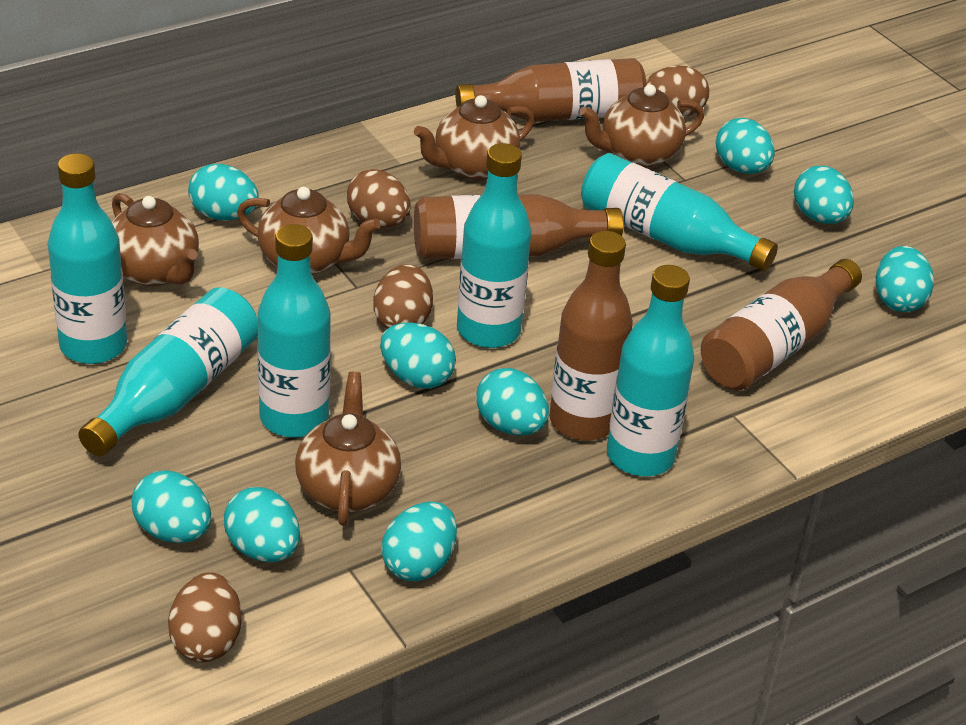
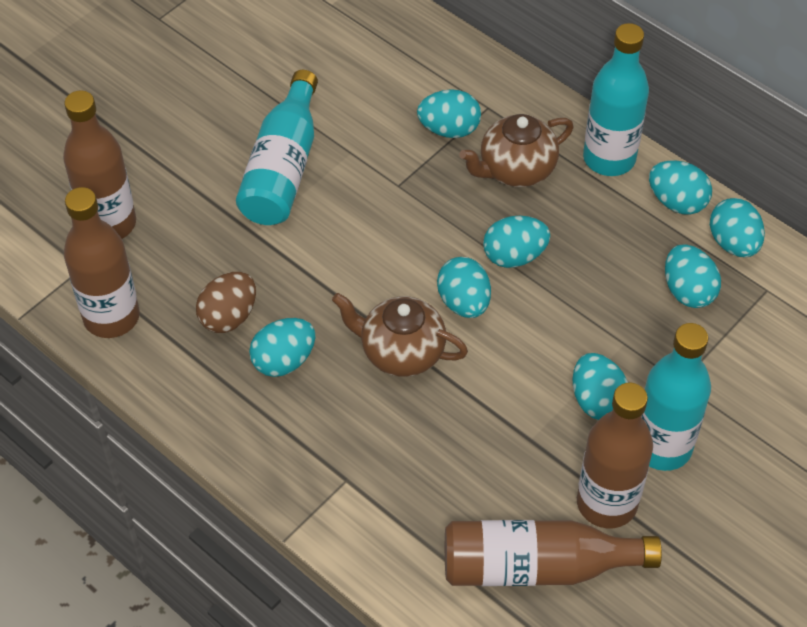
brown egg: 4 -> 1
brown teapot: 5 -> 2
turquoise bottle: 6 -> 3
turquoise egg: 9 -> 8

